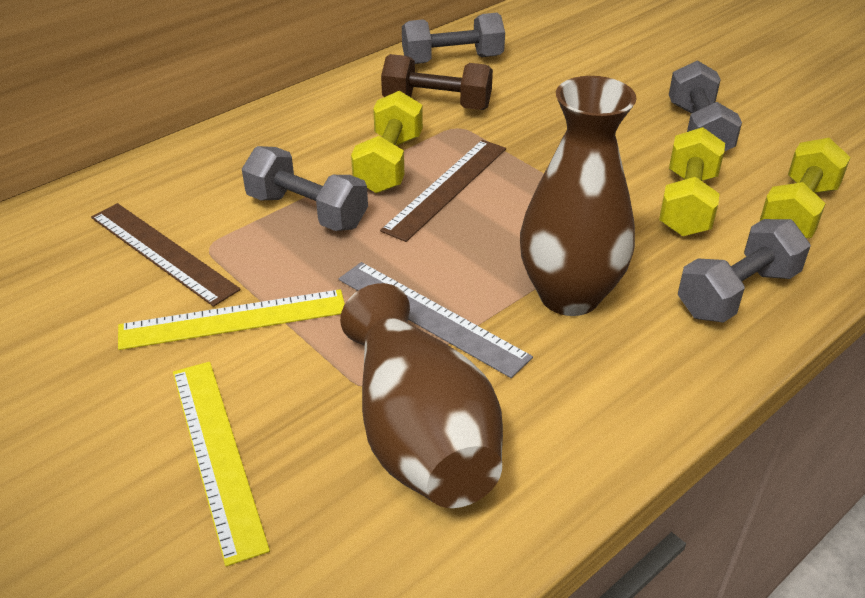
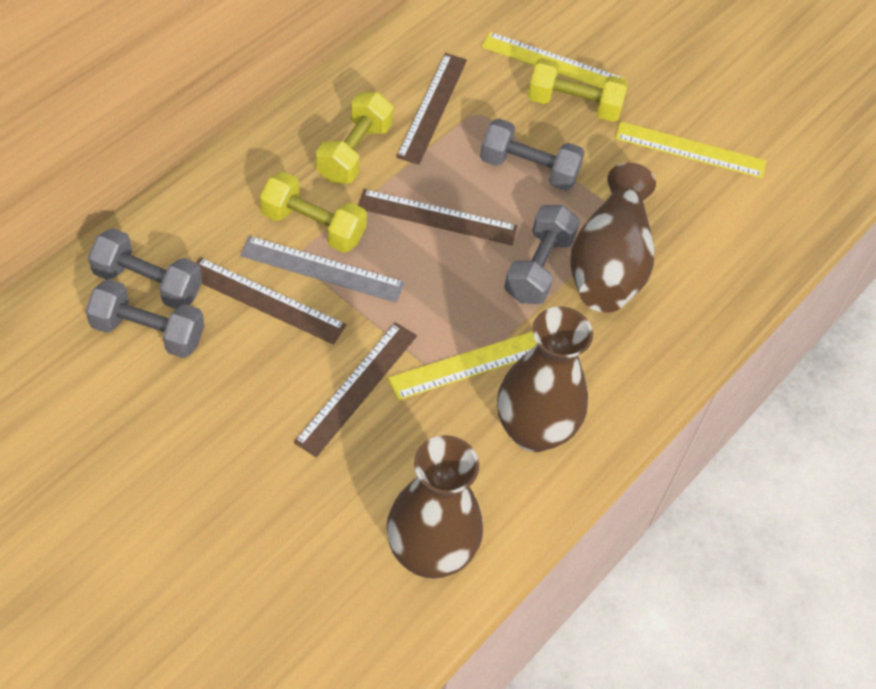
brown dumbbell: 1 -> 0
brown ruler: 2 -> 4
brown vase: 2 -> 3
yellow ruler: 2 -> 3

